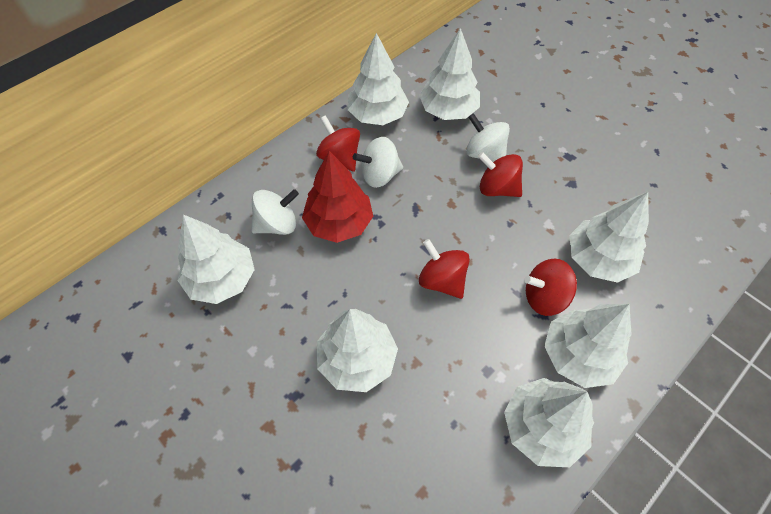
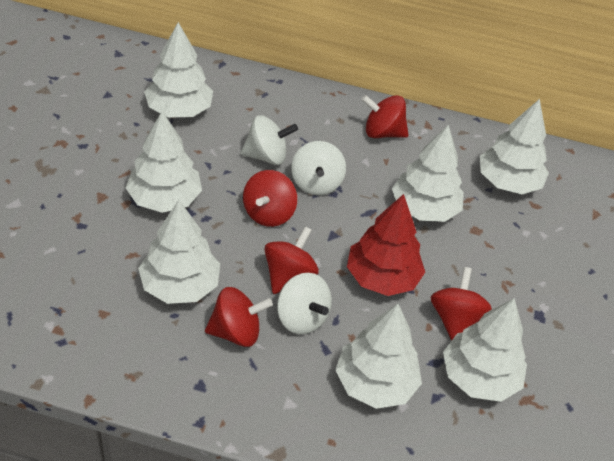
red spinning top: 4 -> 5

